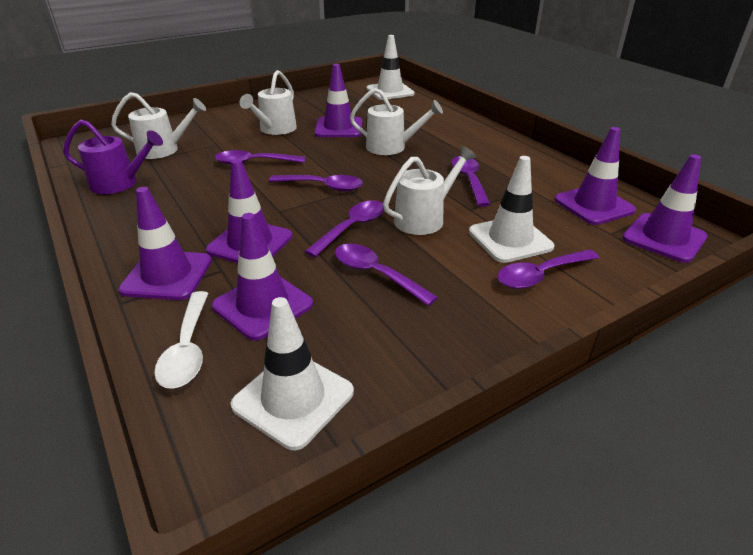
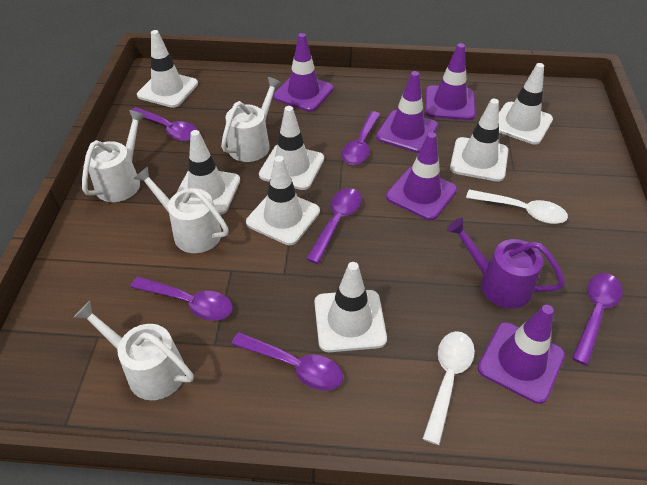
purple traffic cone: 6 -> 5
white spoon: 1 -> 2
white traffic cone: 3 -> 7

